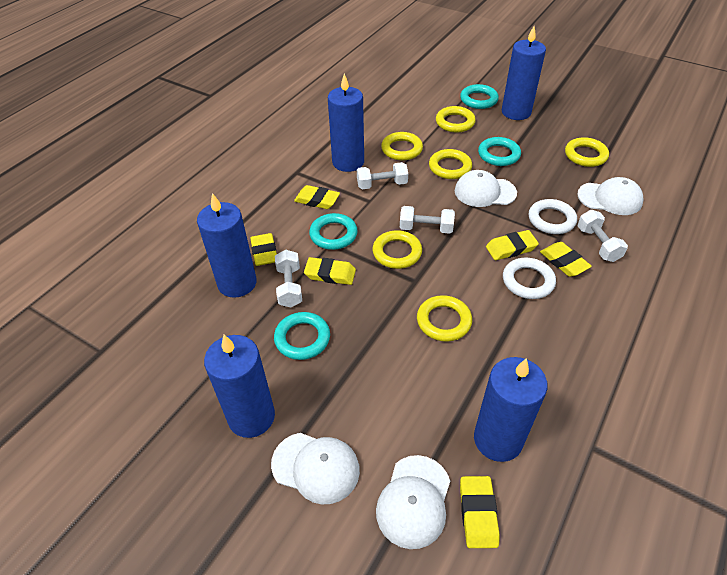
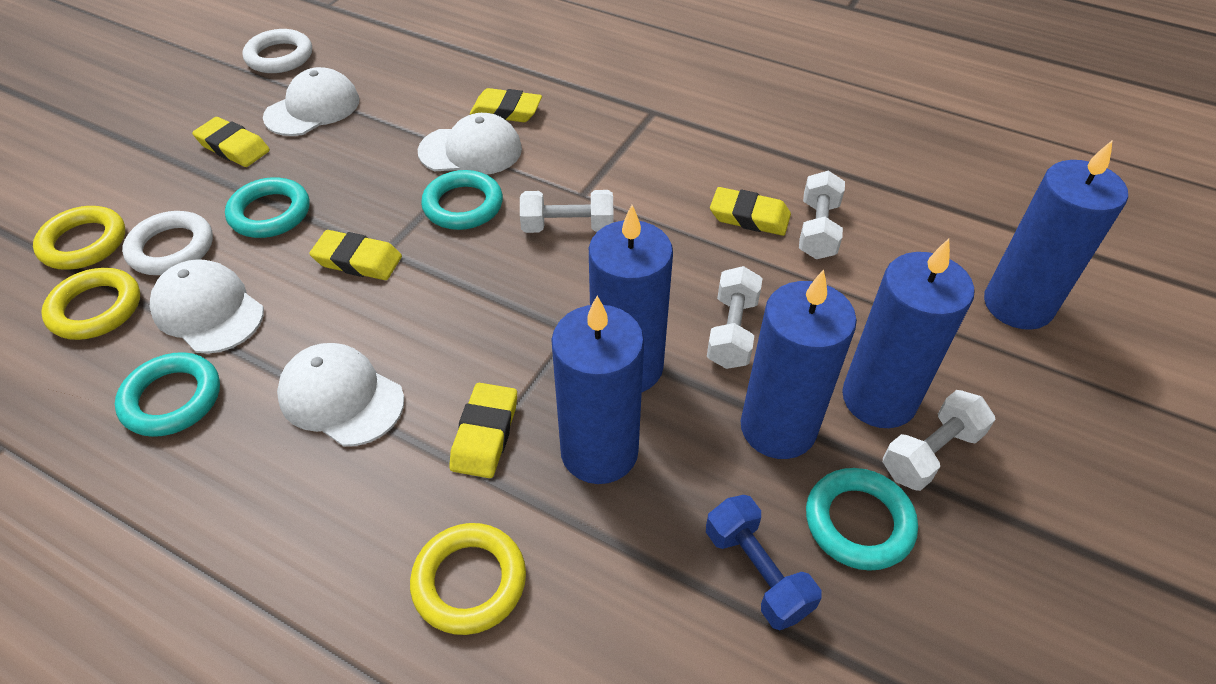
blue dumbbell: 0 -> 1
yellow eraser: 6 -> 5
yellow ring: 6 -> 3

